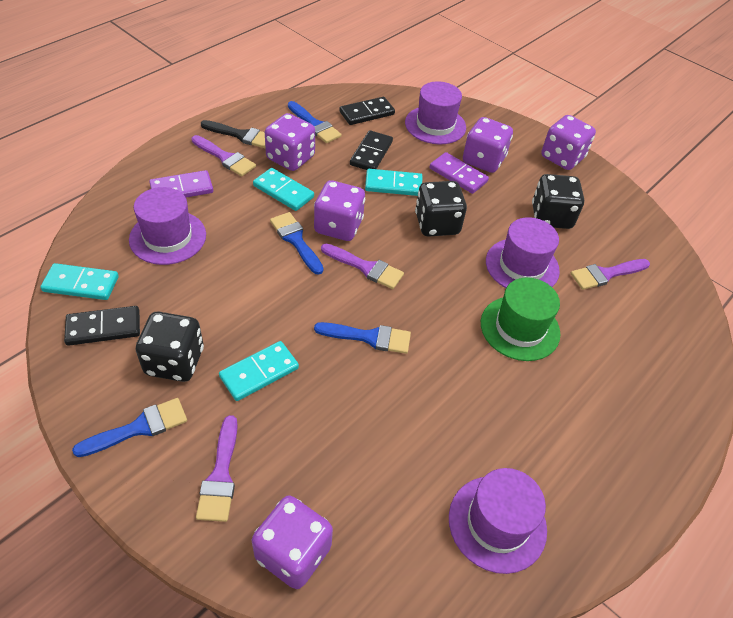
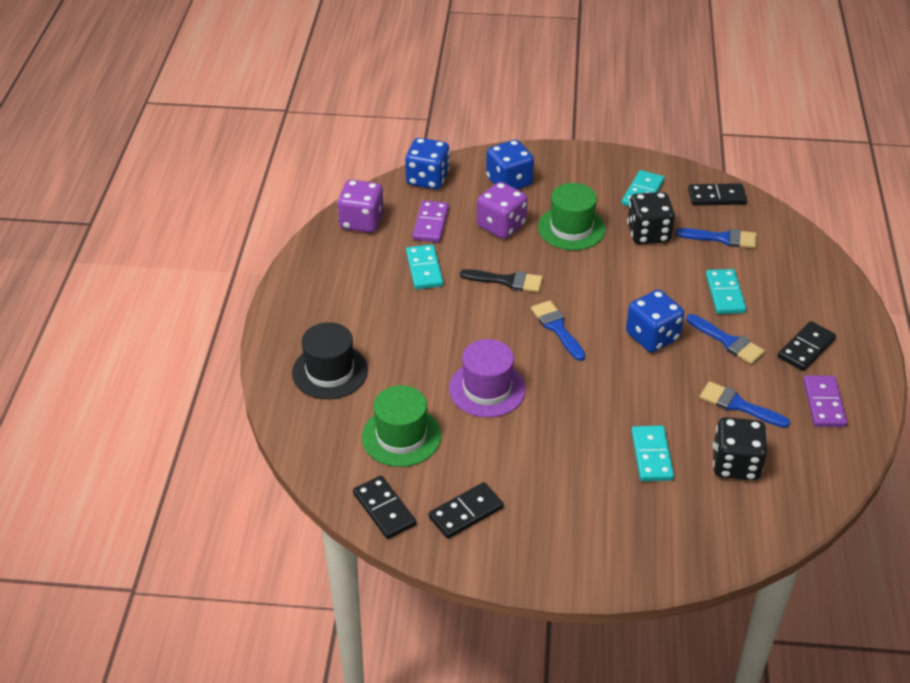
black dice: 3 -> 2
black domino: 3 -> 4
black hat: 0 -> 1
blue dice: 0 -> 3
green hat: 1 -> 2
purple brush: 4 -> 0
purple dice: 5 -> 2
purple hat: 4 -> 1

